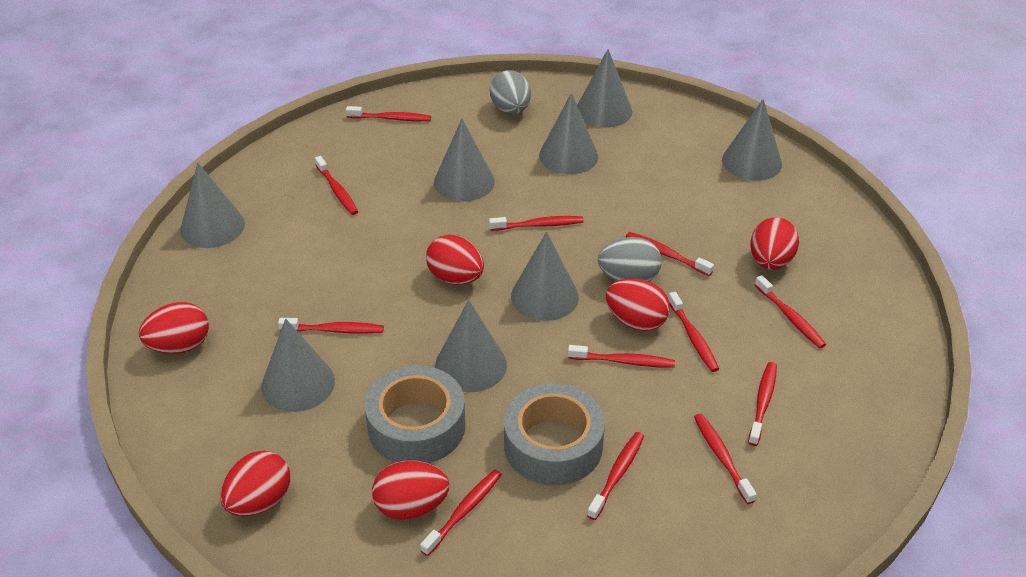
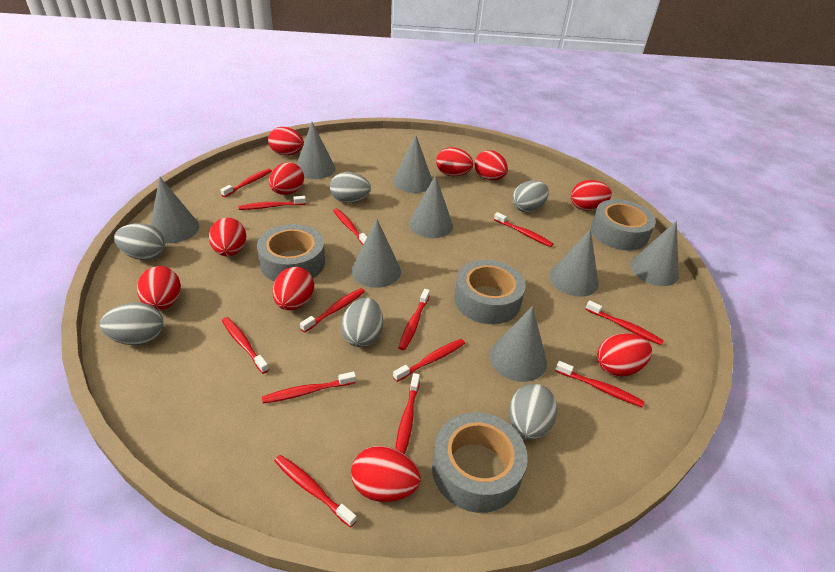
grey egg: 2 -> 6
grey tape: 2 -> 4
red egg: 6 -> 10
red toothbrush: 12 -> 13

